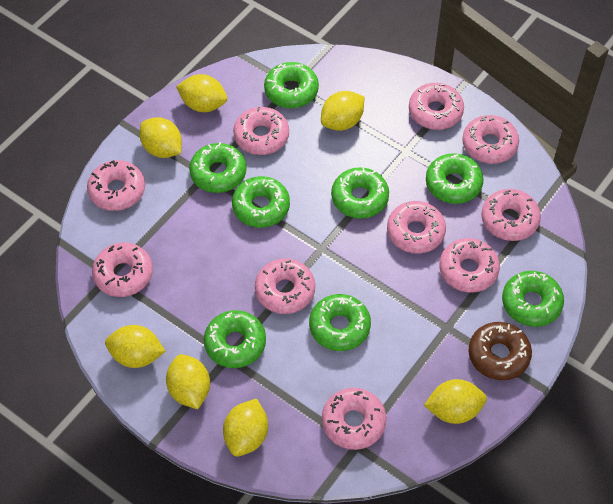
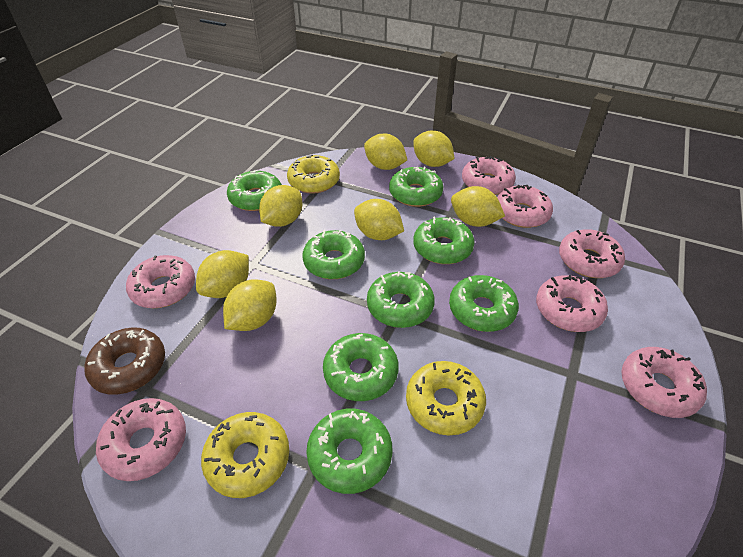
pink donut: 10 -> 7
yellow donut: 0 -> 3

